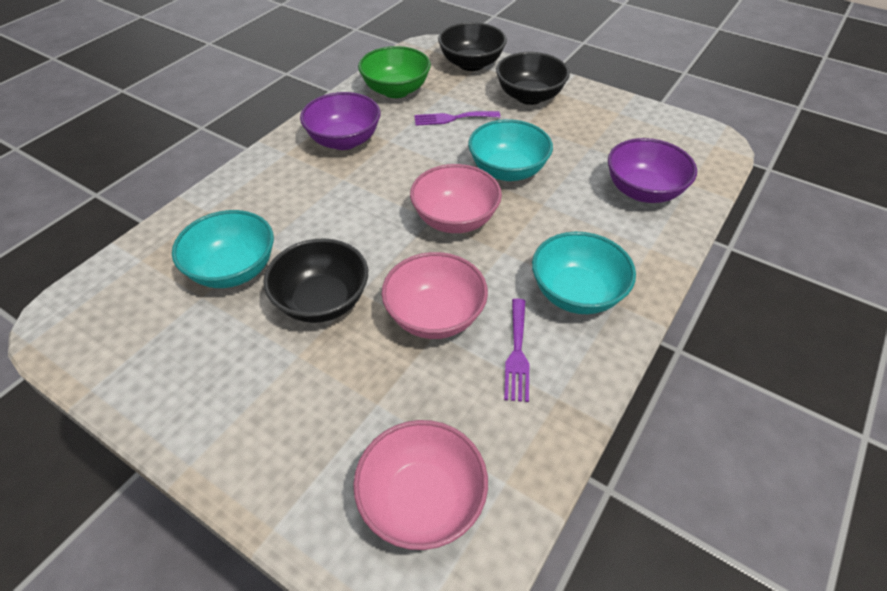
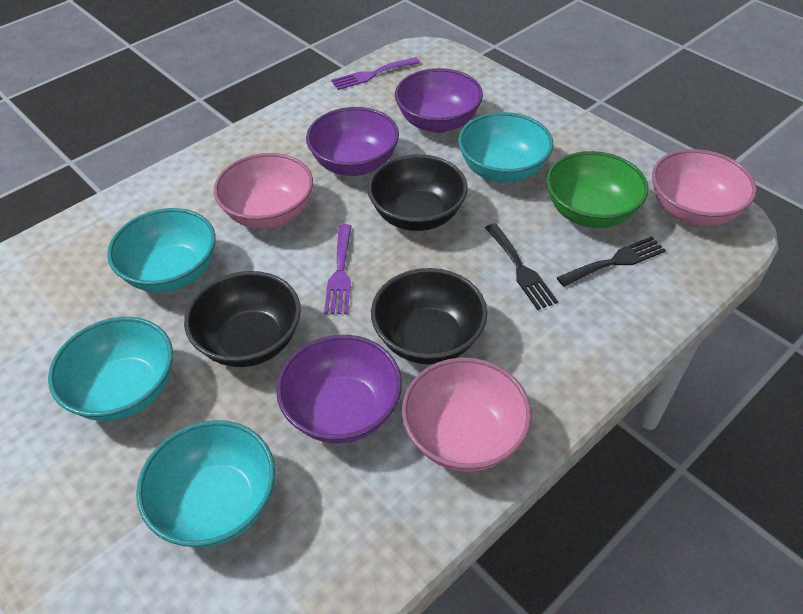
black fork: 0 -> 2
purple bowl: 2 -> 3
turquoise bowl: 3 -> 4

